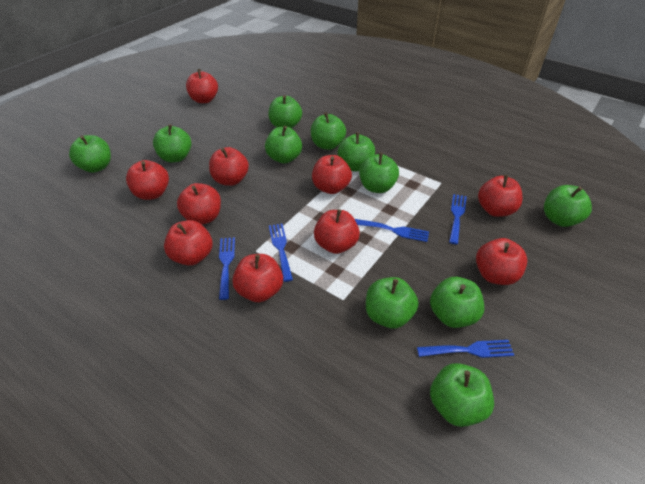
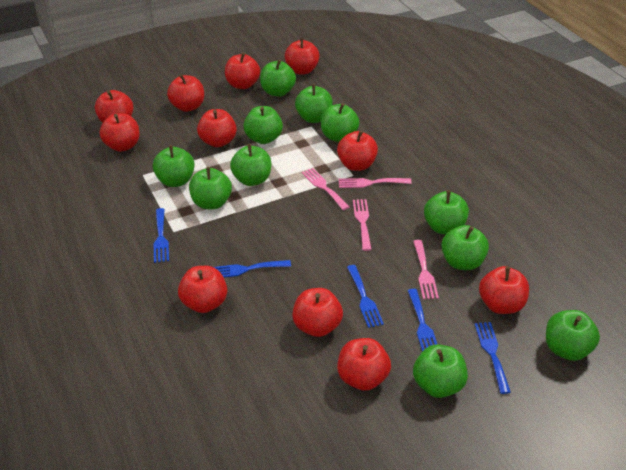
pink fork: 0 -> 4
red apple: 10 -> 11

